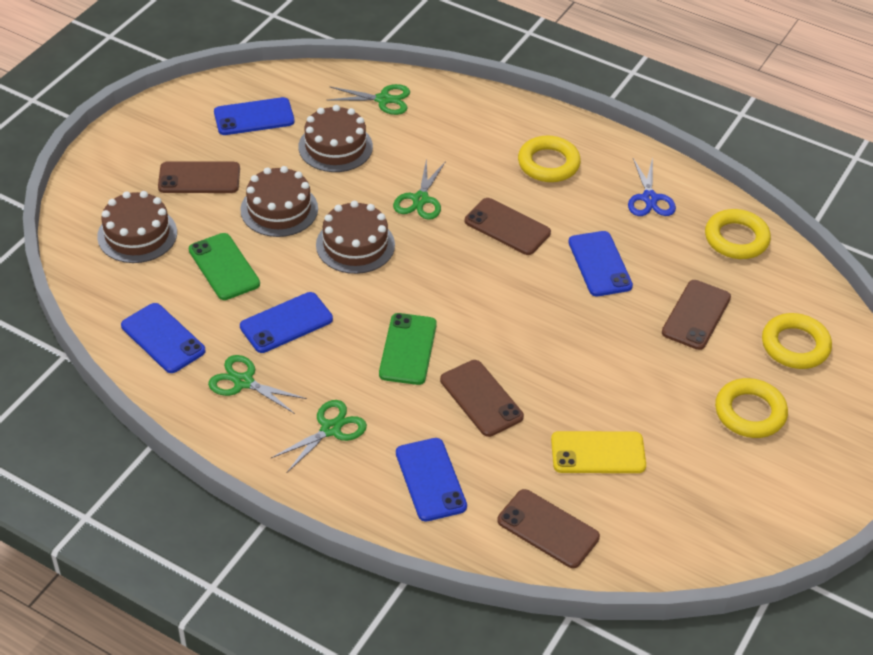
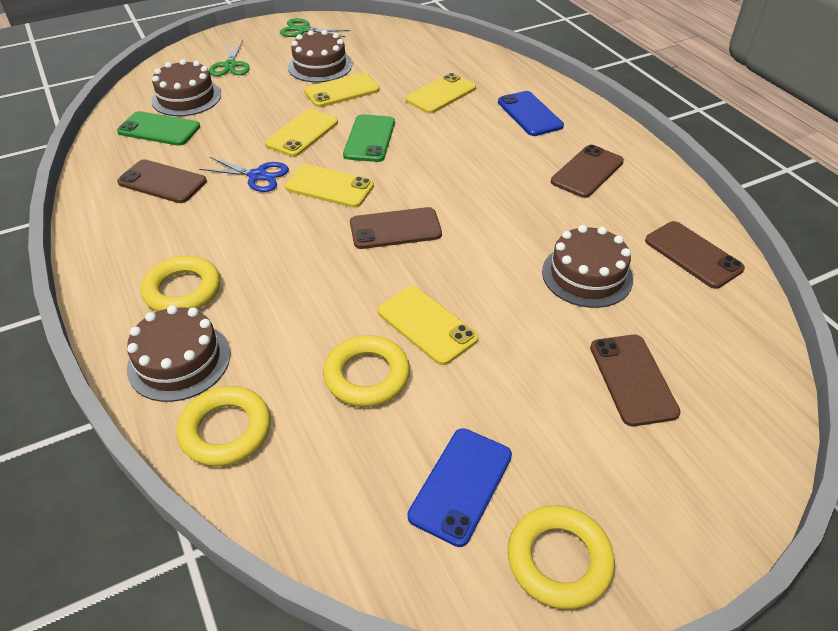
blue phone: 5 -> 2
green scissors: 4 -> 2
yellow phone: 1 -> 5

